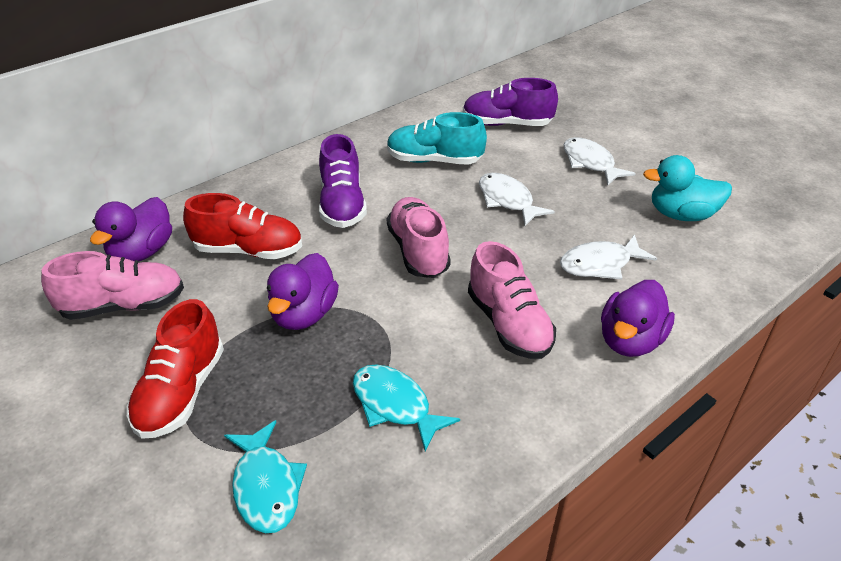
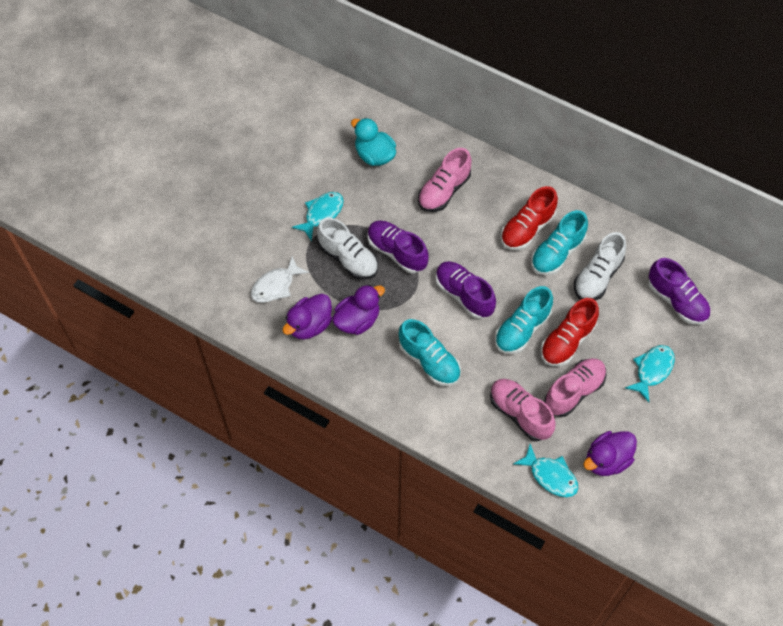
purple shoe: 2 -> 3
turquoise fish: 2 -> 3
turquoise shoe: 1 -> 3
white fish: 3 -> 1
white shoe: 0 -> 2

